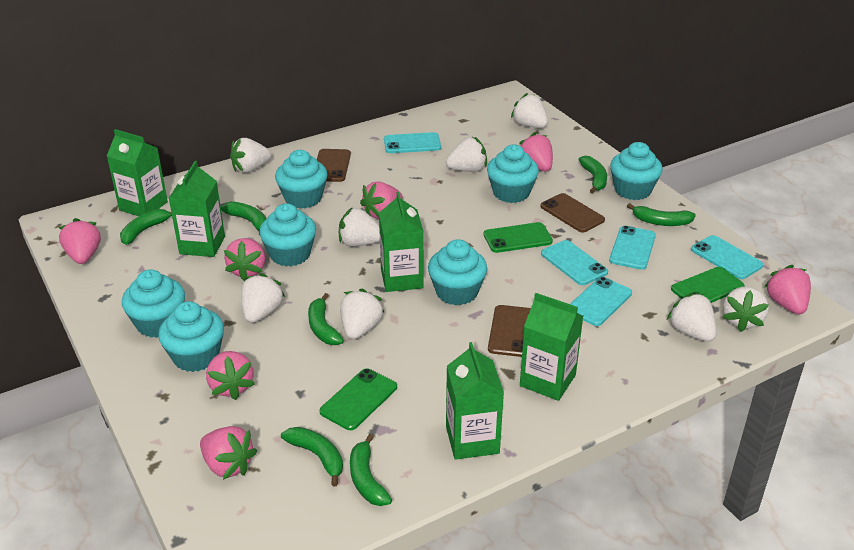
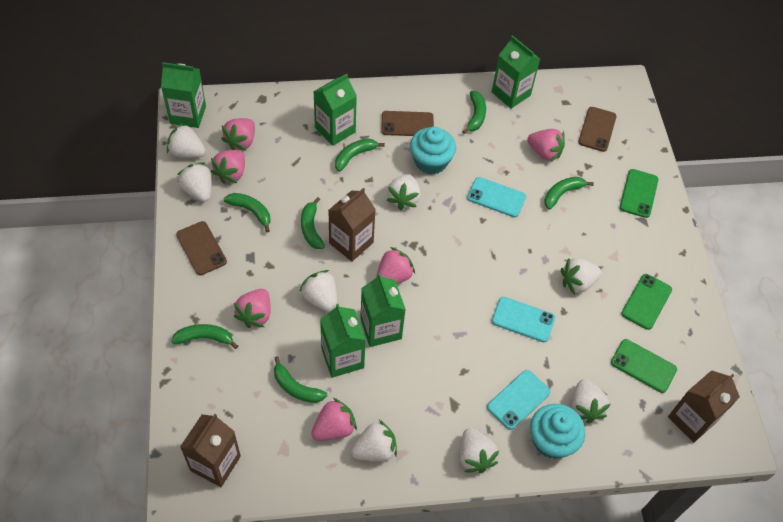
brown carton: 0 -> 3
pink strawberry: 7 -> 6
turquoise cupcake: 7 -> 2
turquoise phone: 5 -> 3

